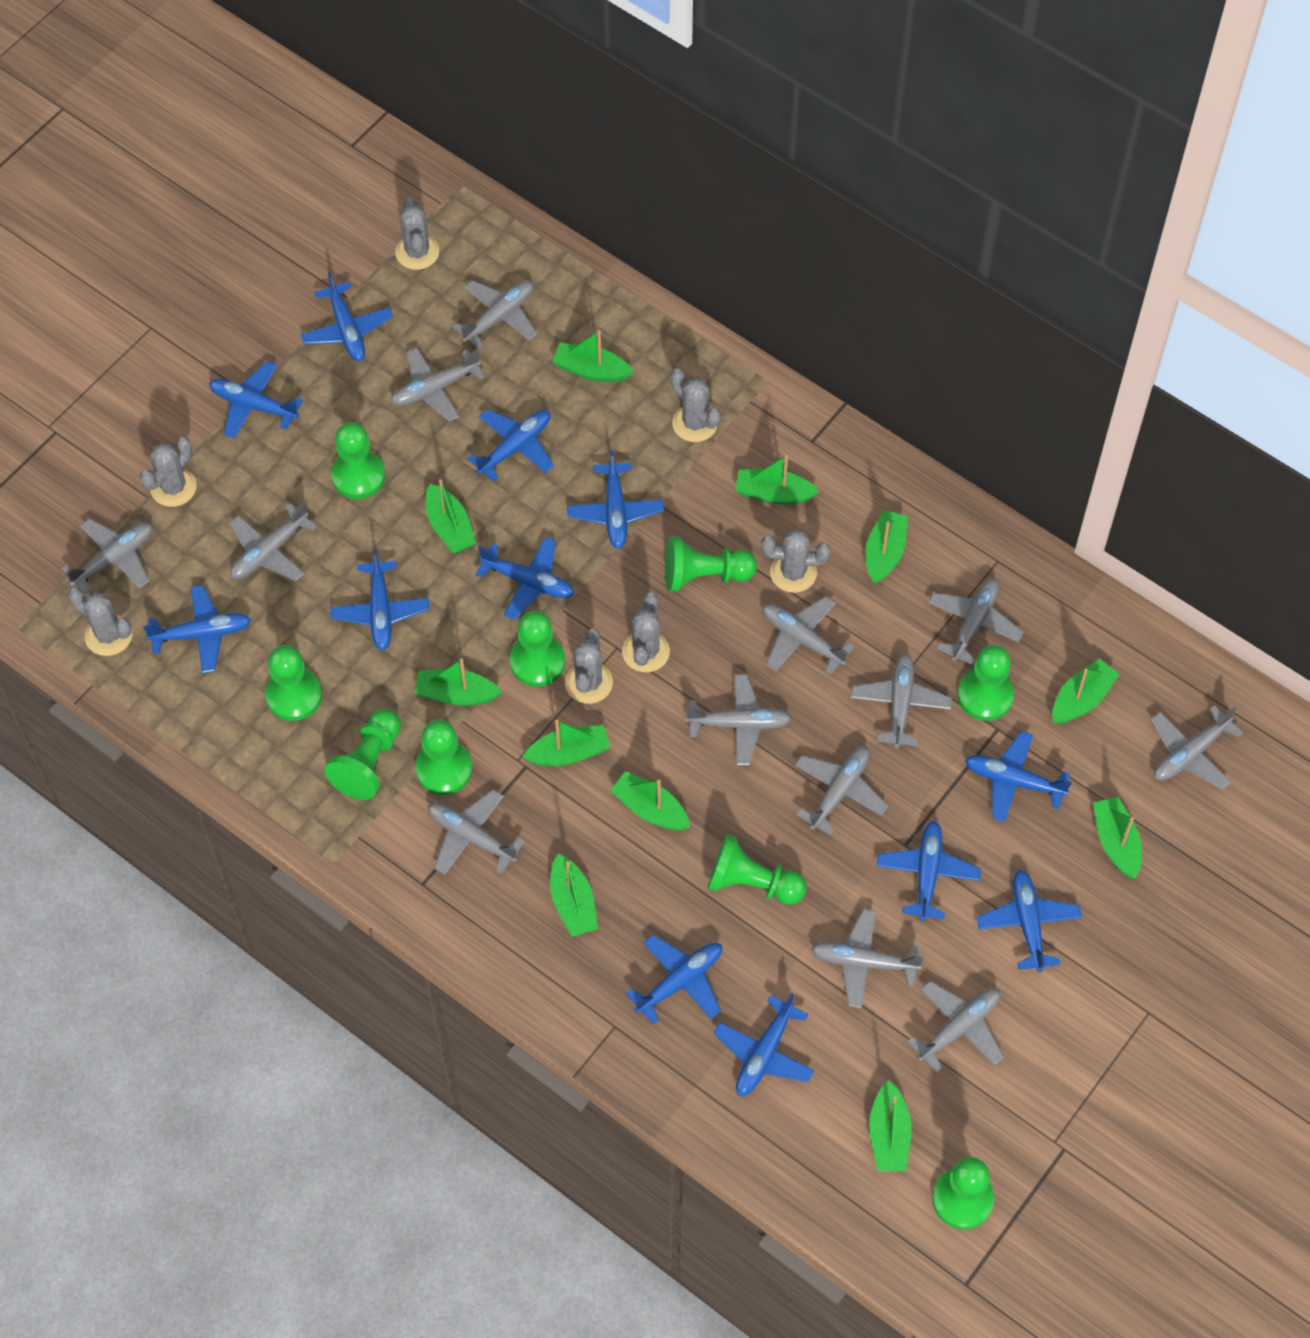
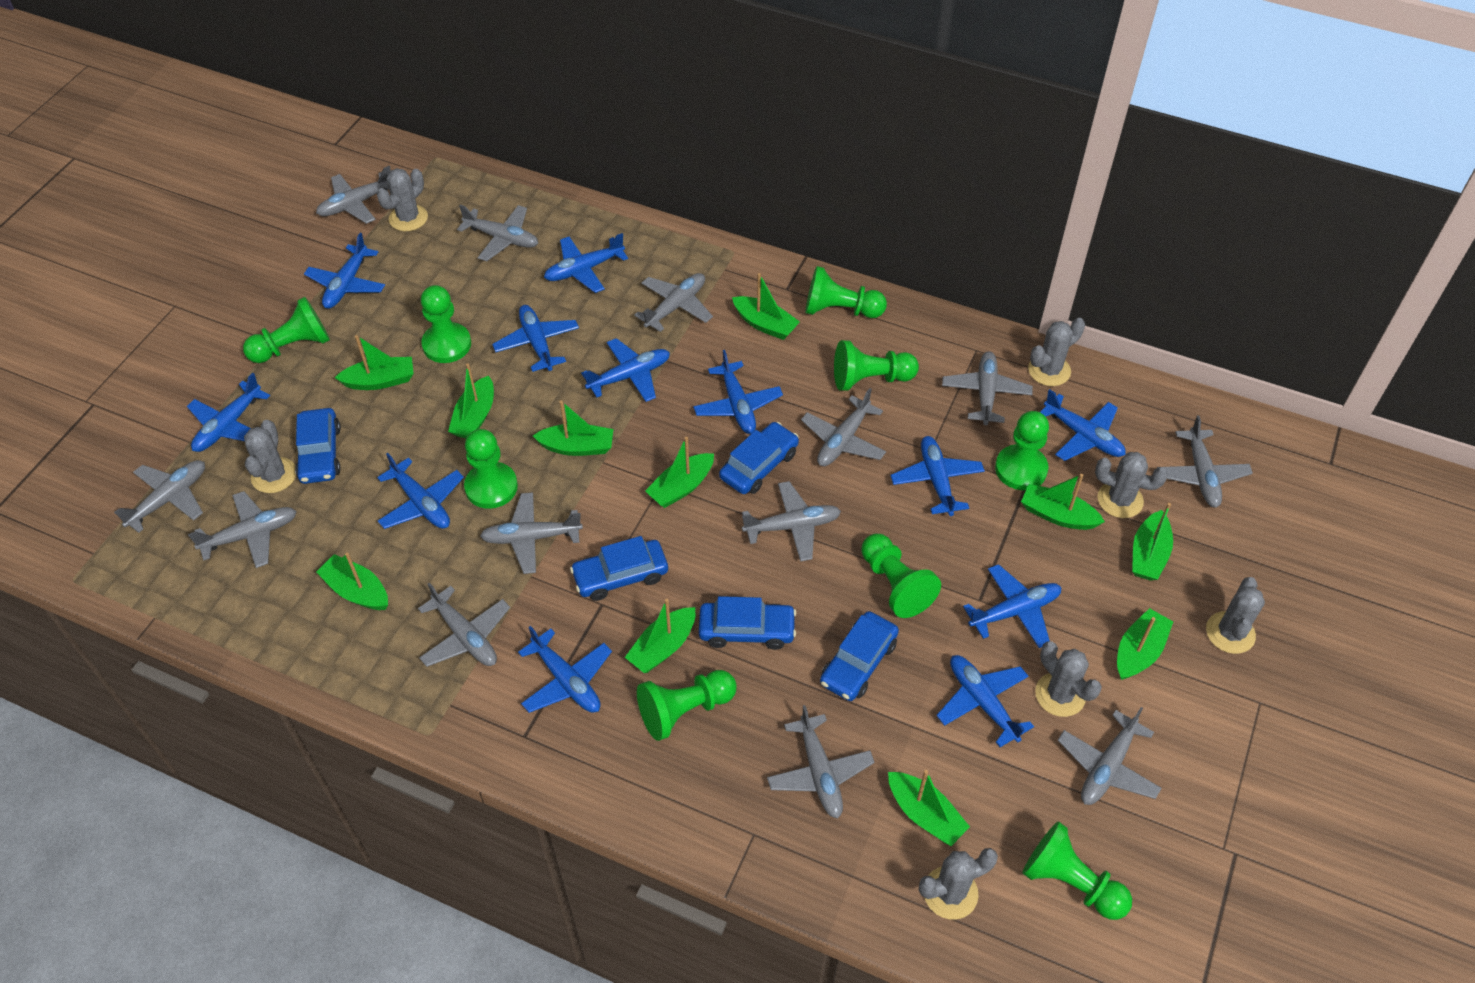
blue car: 0 -> 5

